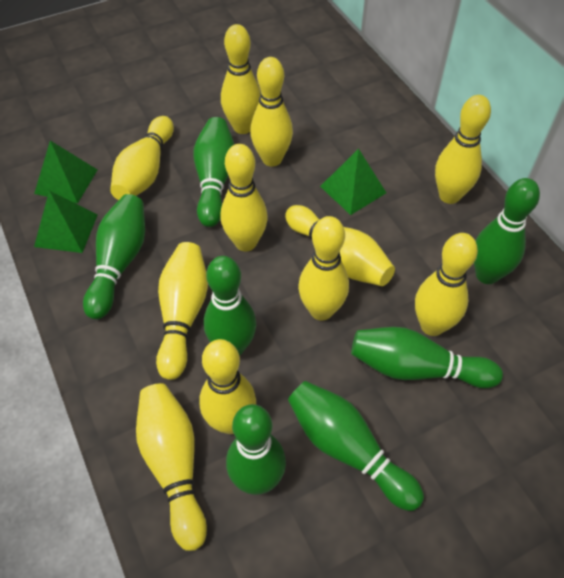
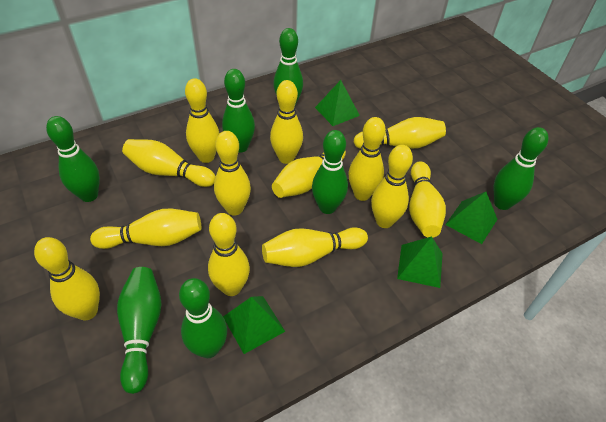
green pyramid: 3 -> 4
yellow bowling pin: 11 -> 13

